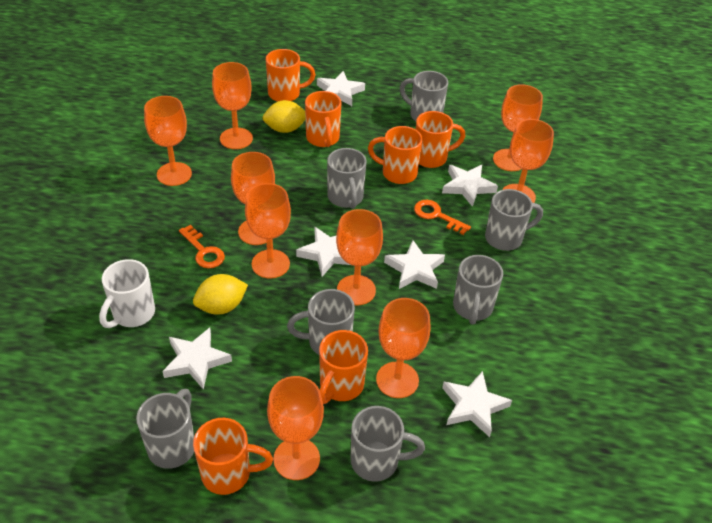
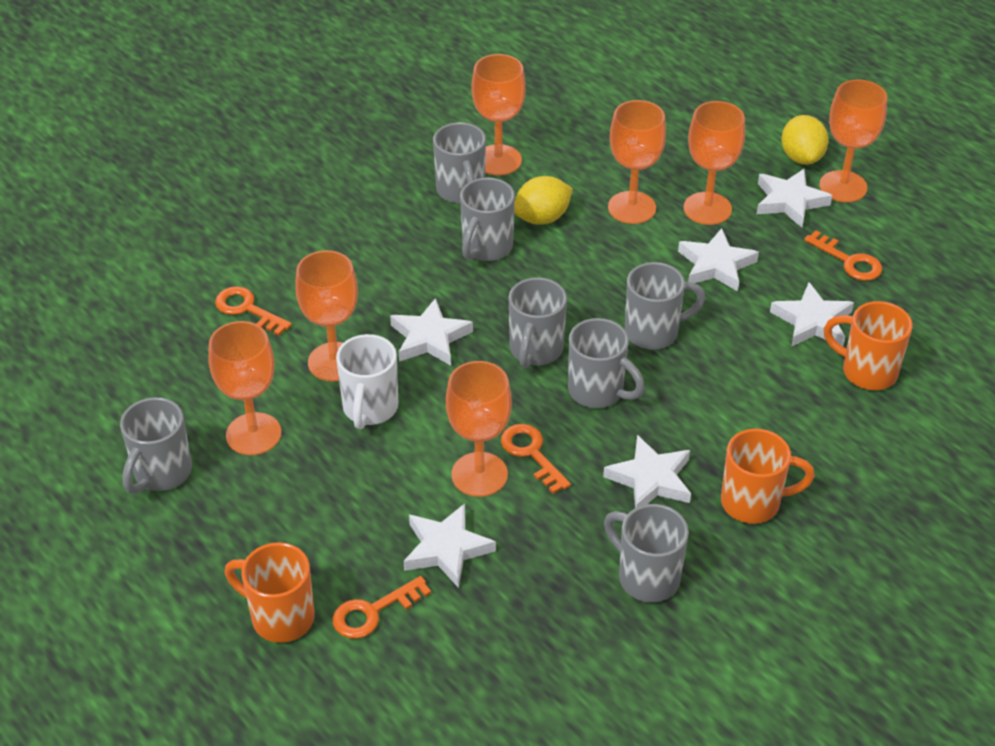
orange goblet: 9 -> 7
orange key: 2 -> 4
orange mug: 6 -> 3

